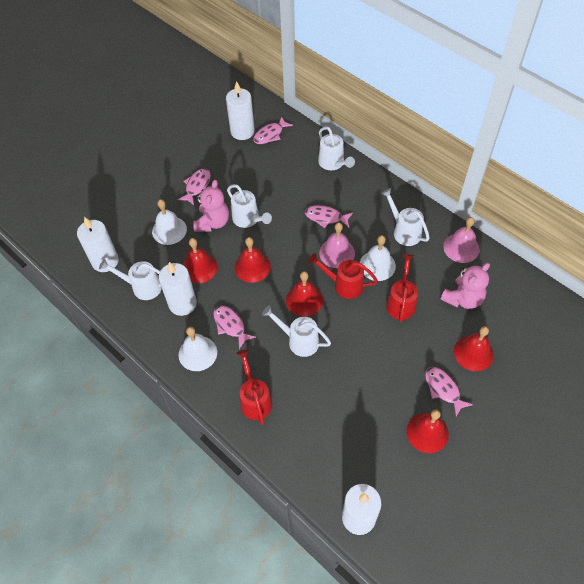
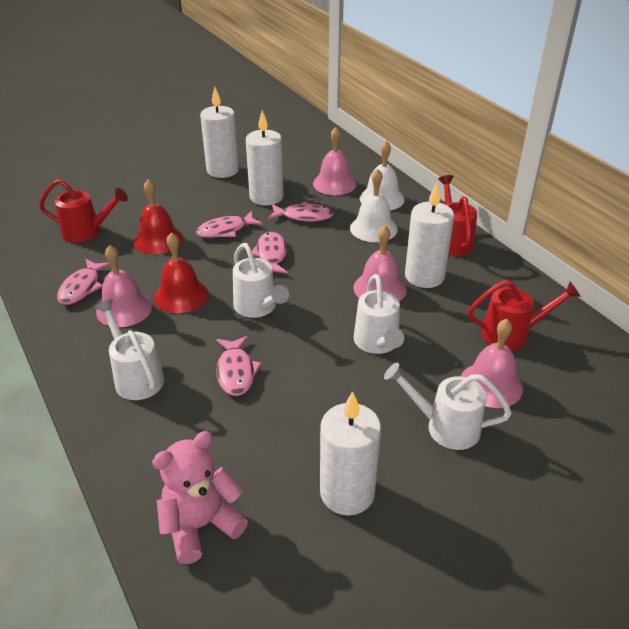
pink bell: 2 -> 4
pink teddy bear: 2 -> 1
red bell: 5 -> 2
white bell: 3 -> 2
white watering can: 5 -> 4

